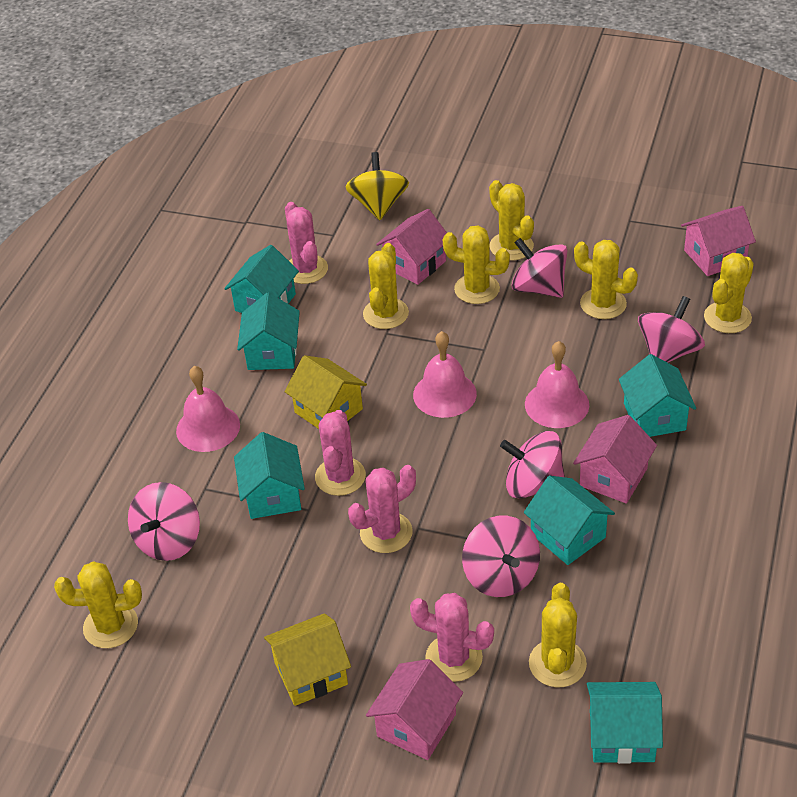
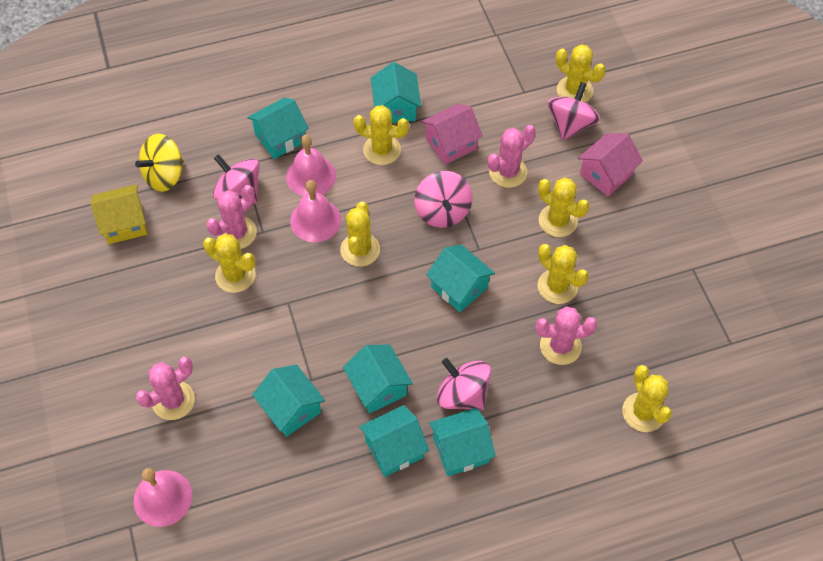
pink house: 4 -> 2
pink spinning top: 5 -> 4
turquoise house: 6 -> 7
yellow house: 2 -> 1

